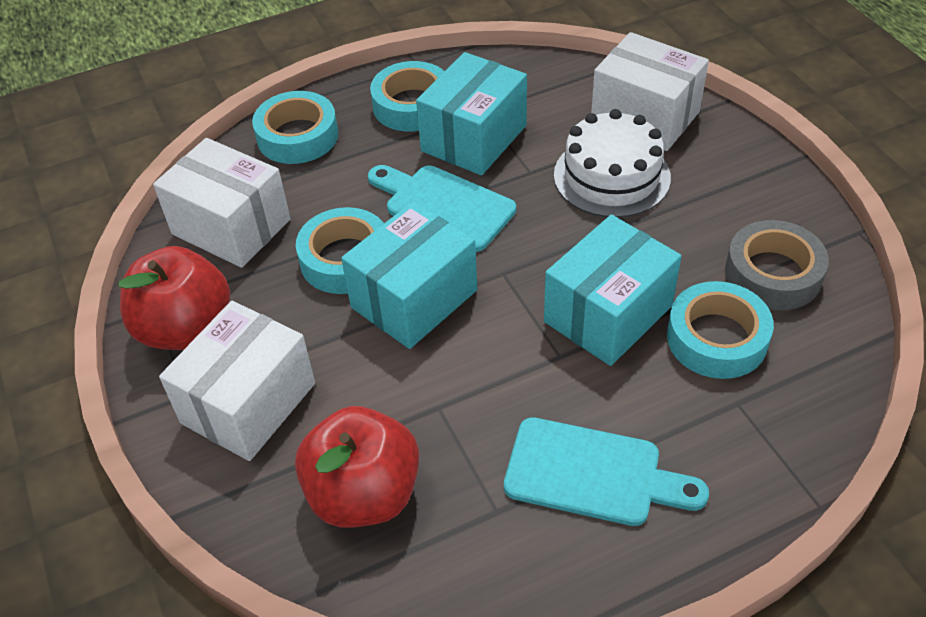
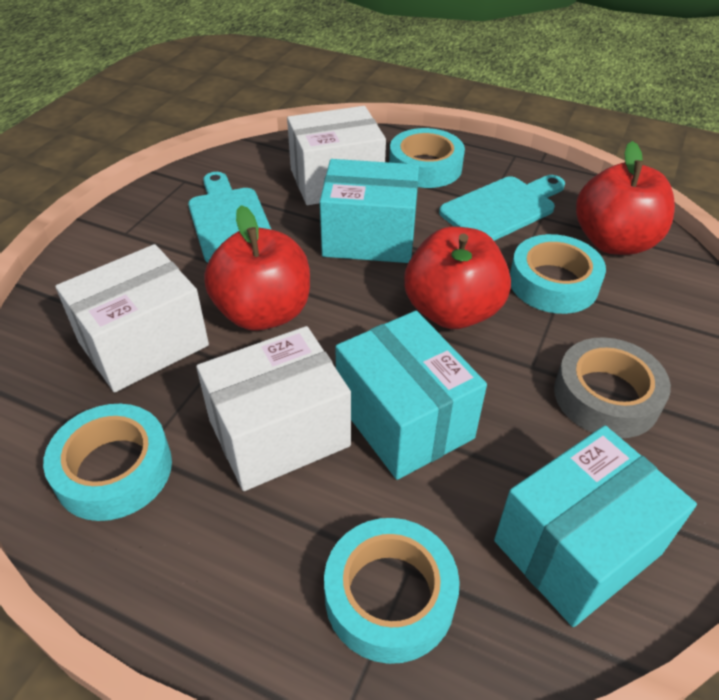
red apple: 2 -> 3
white cake: 1 -> 0

